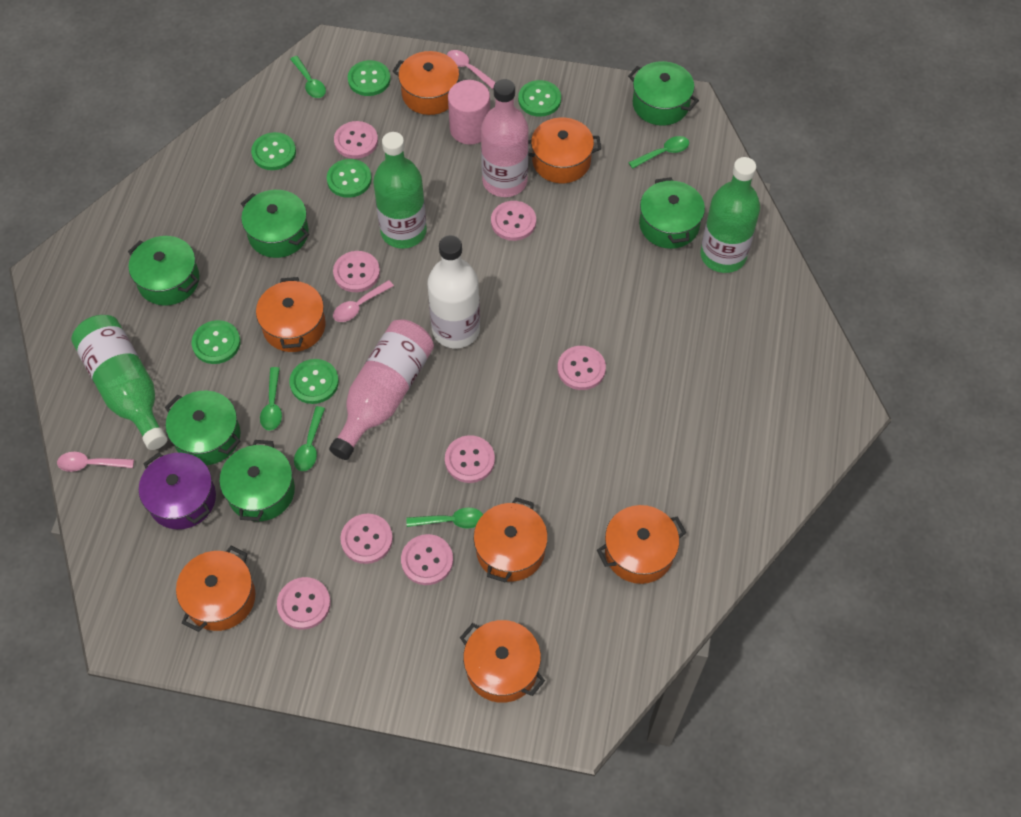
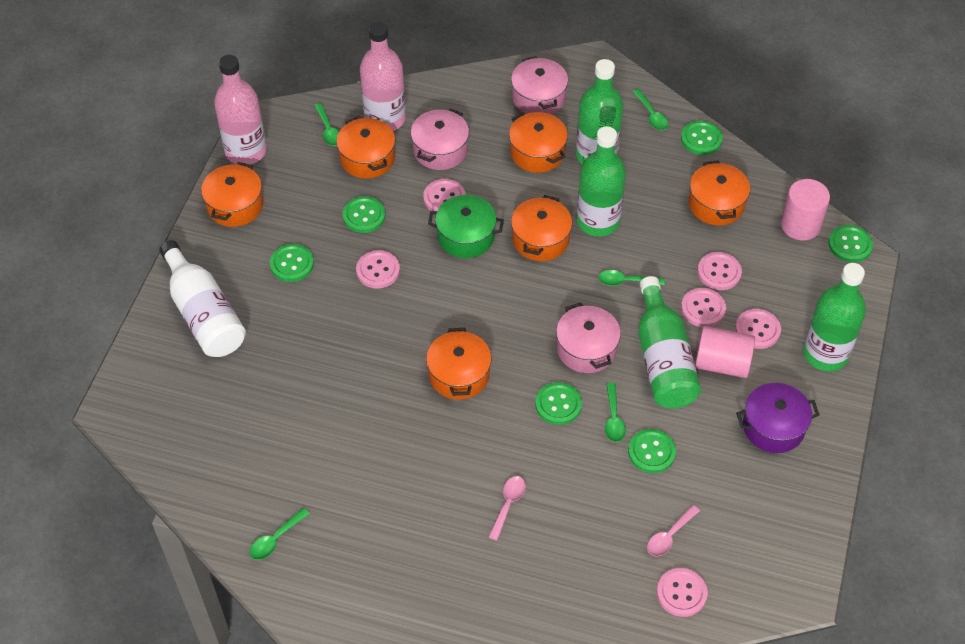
green bottle: 3 -> 4
green pot: 6 -> 1
orange pot: 7 -> 6
pink button: 8 -> 6
pink cylinder: 1 -> 2
pink pot: 0 -> 3
pink spoon: 3 -> 2

